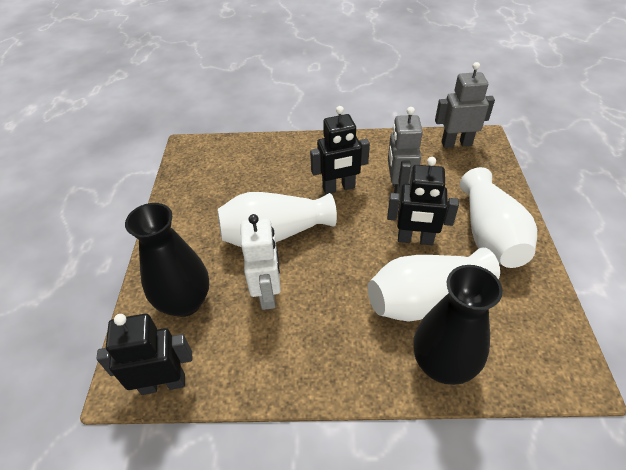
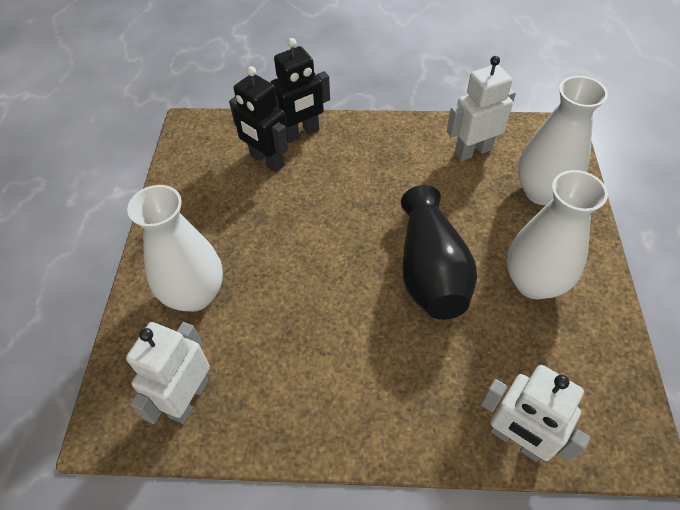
black robot: 3 -> 2
black vase: 2 -> 1
grey robot: 2 -> 0
white robot: 1 -> 3

